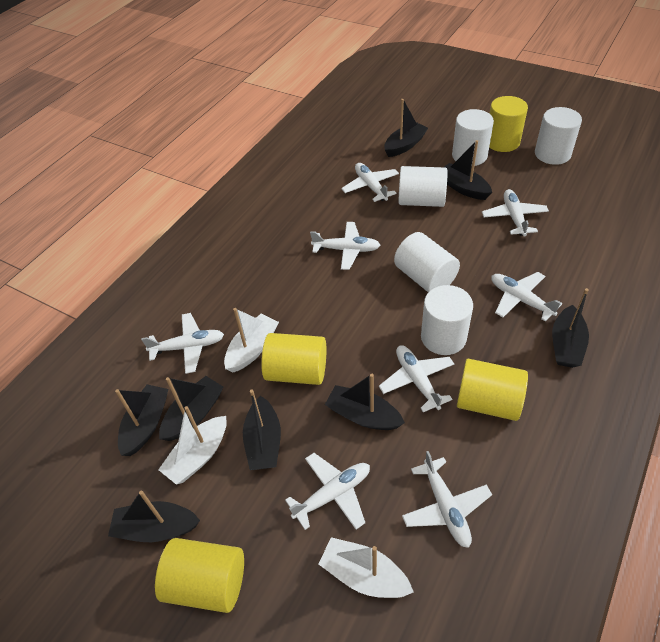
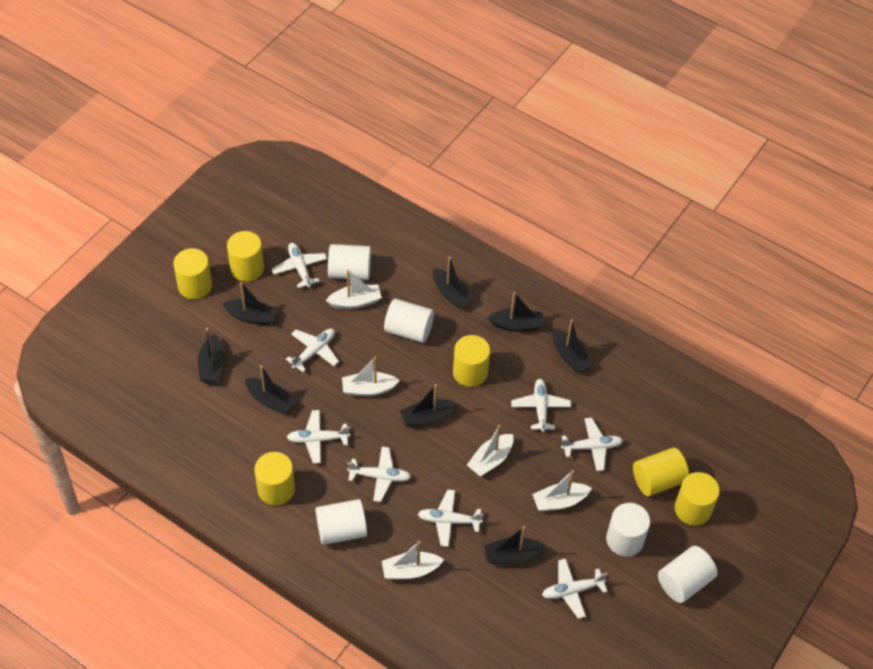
white boat: 3 -> 5
yellow cylinder: 4 -> 6

